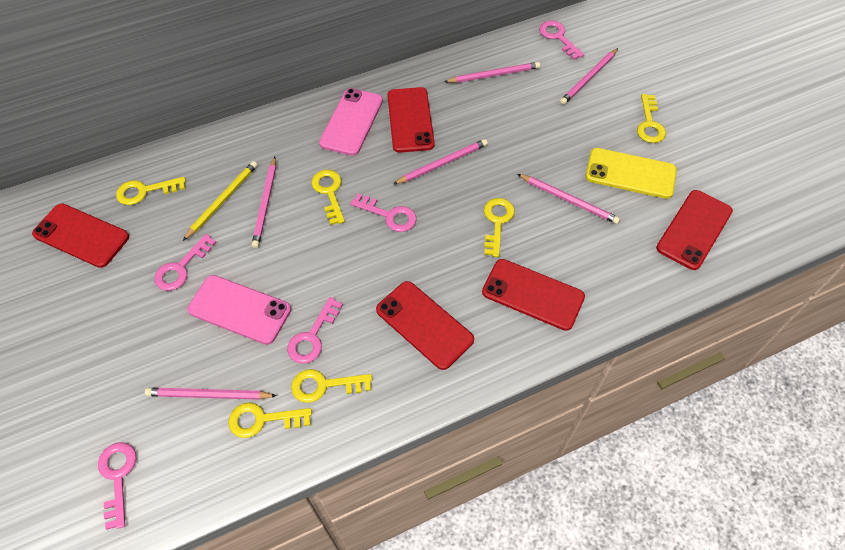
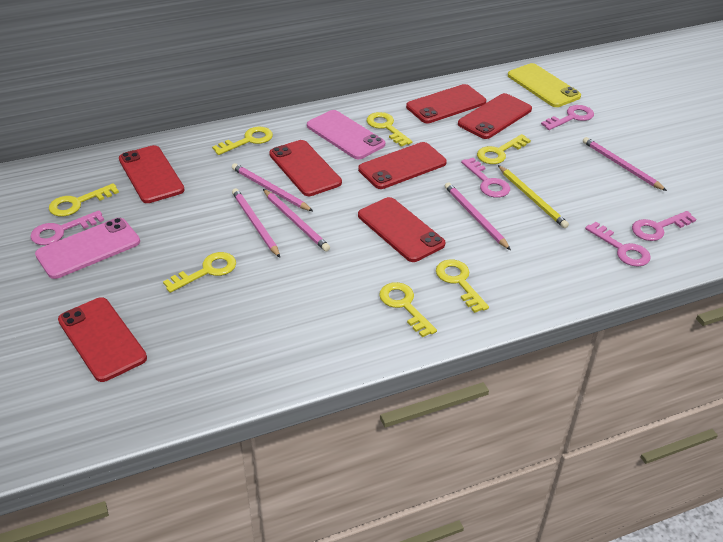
pink pencil: 6 -> 5
red phone: 5 -> 7
yellow key: 6 -> 7

